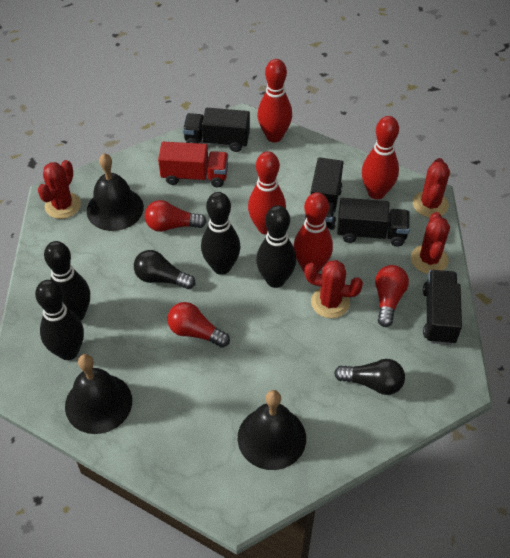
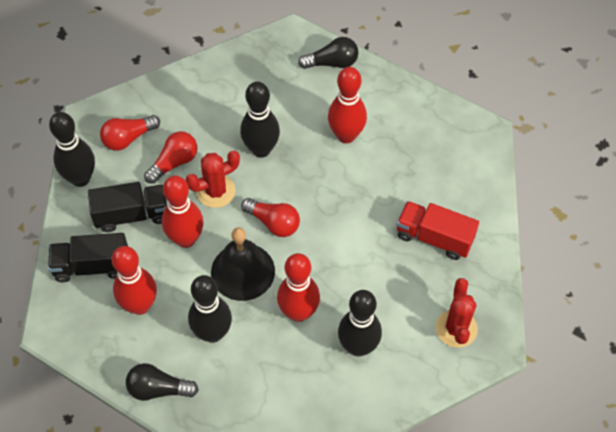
black bell: 3 -> 1
black truck: 4 -> 2
red cactus: 4 -> 2

